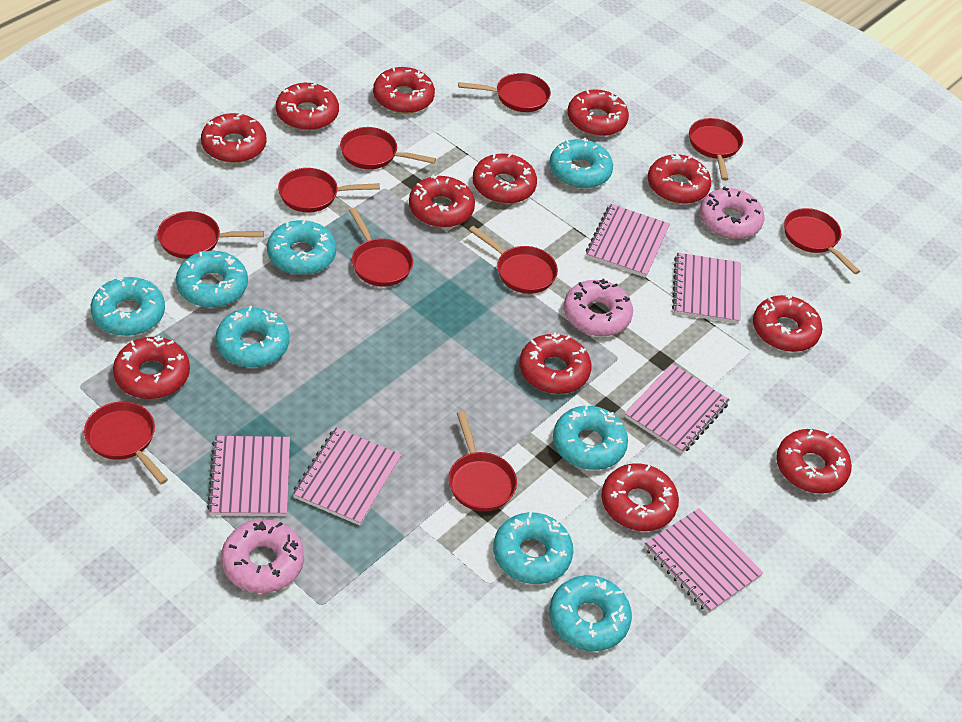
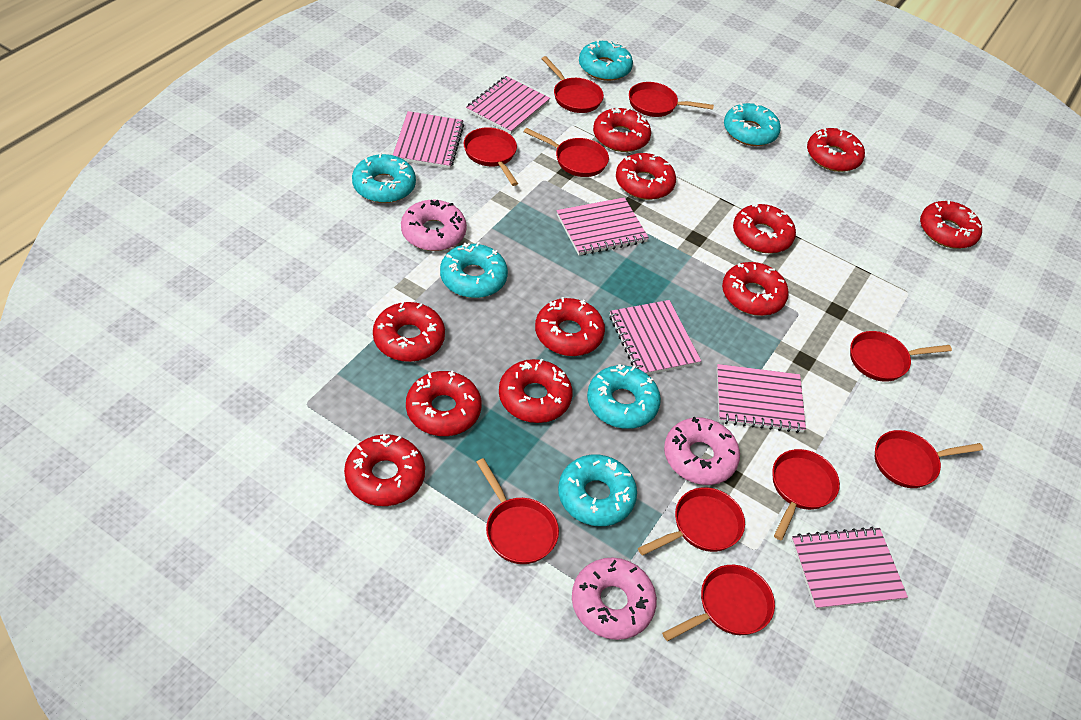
red donut: 12 -> 11
turquoise donut: 8 -> 6

